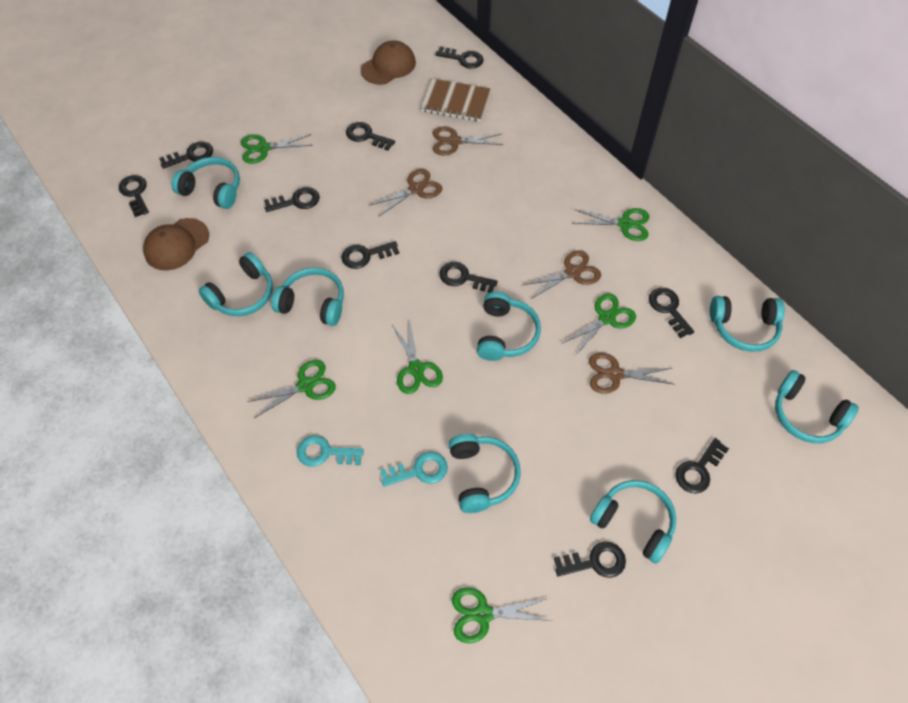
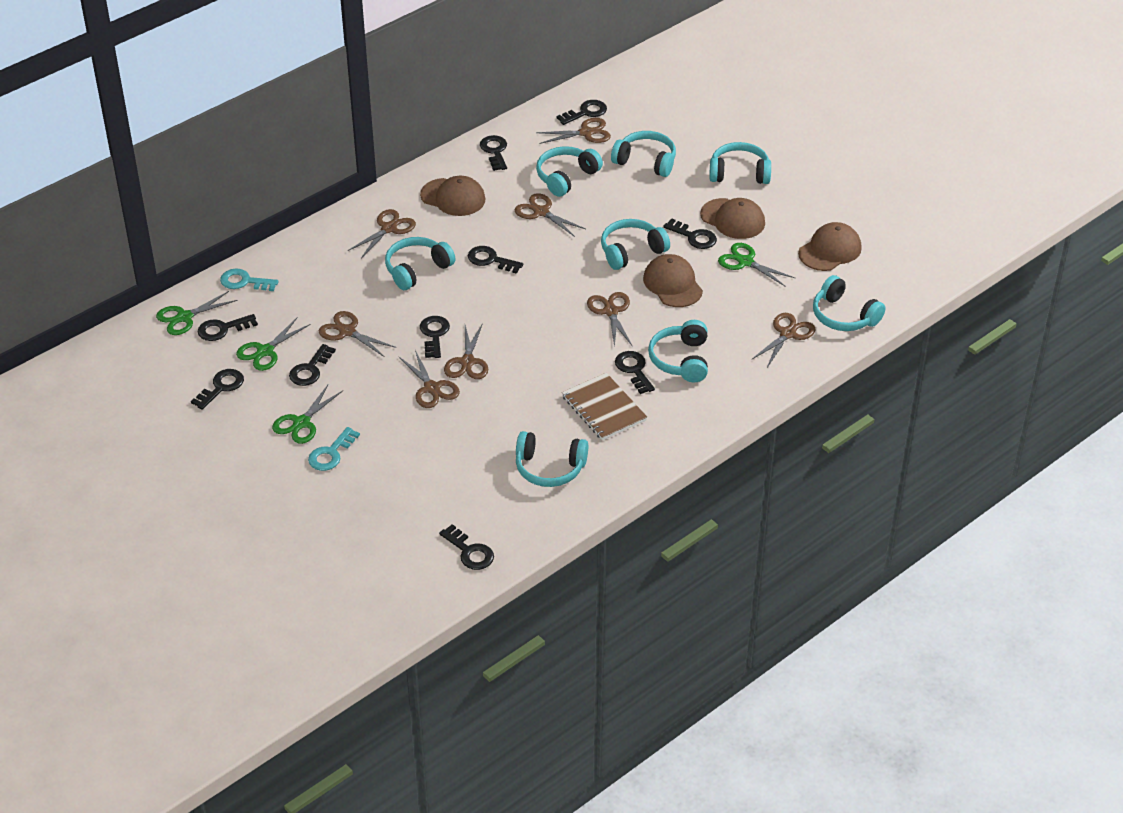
brown cap: 2 -> 4
brown scissors: 4 -> 8
green scissors: 6 -> 4

